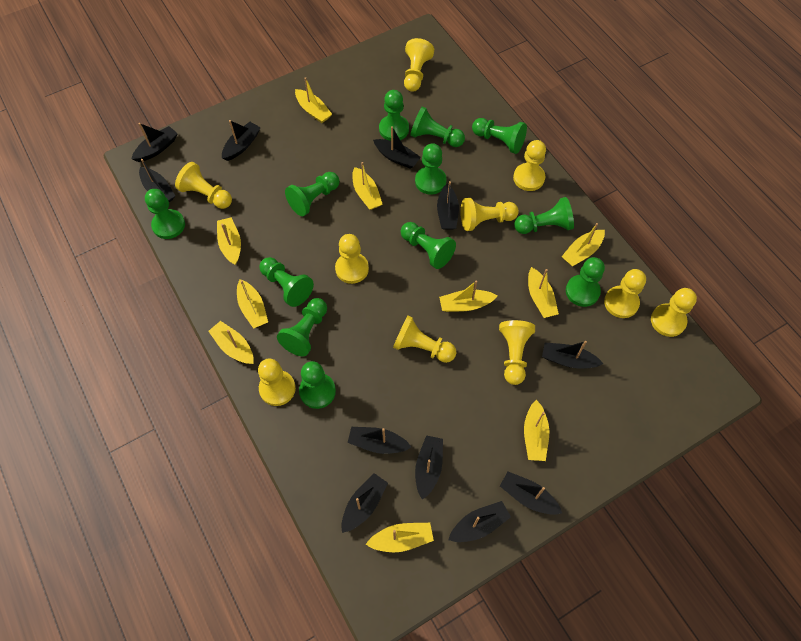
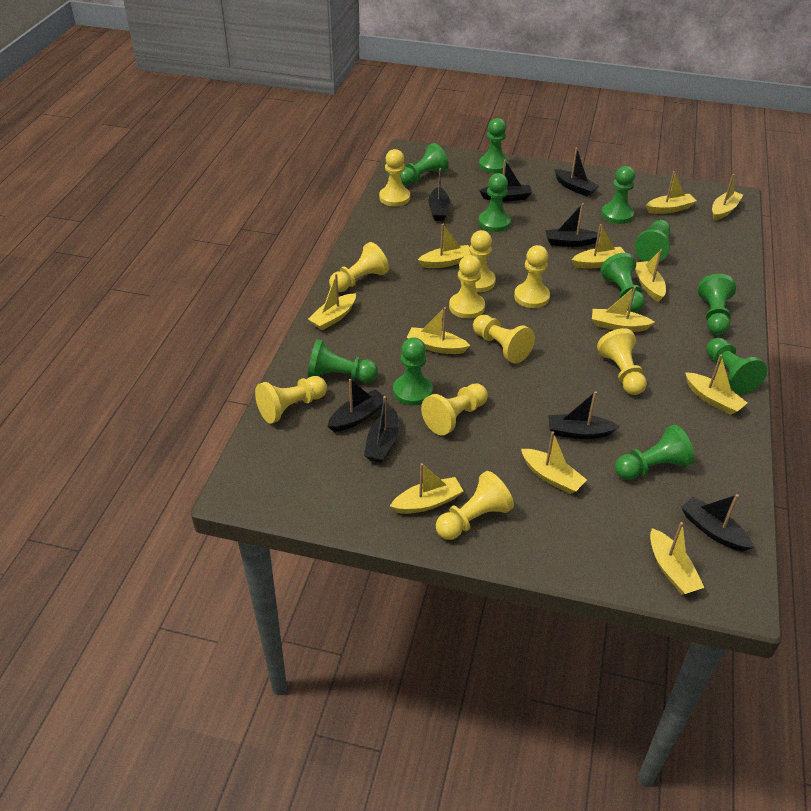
black boat: 11 -> 8
green pawn: 12 -> 11
yellow boat: 10 -> 12

